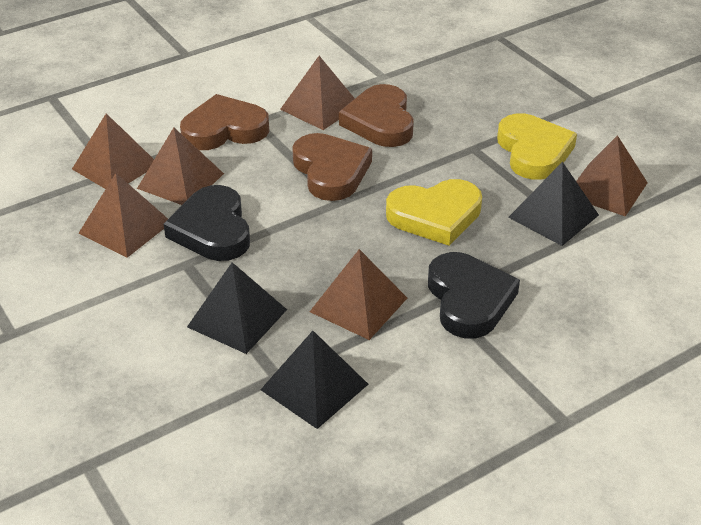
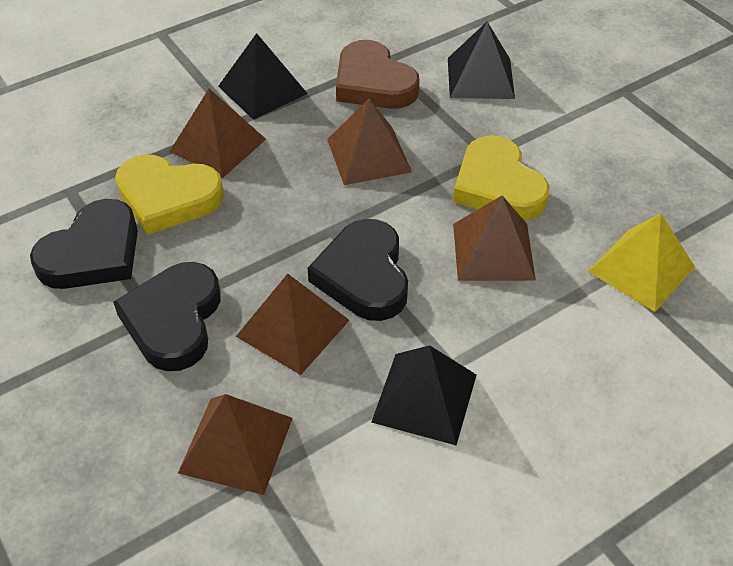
black heart: 2 -> 3
brown heart: 3 -> 1
brown pyramid: 6 -> 5
yellow pyramid: 0 -> 1

